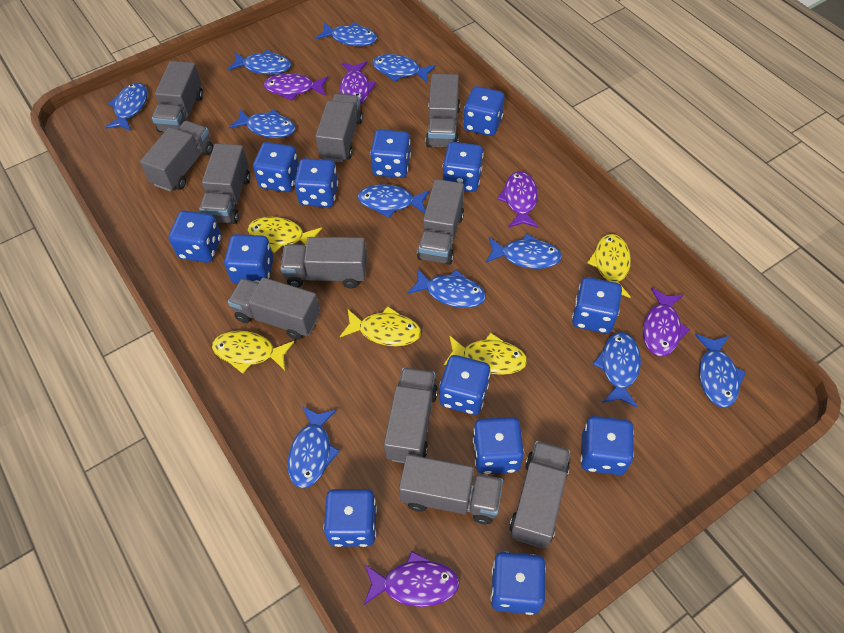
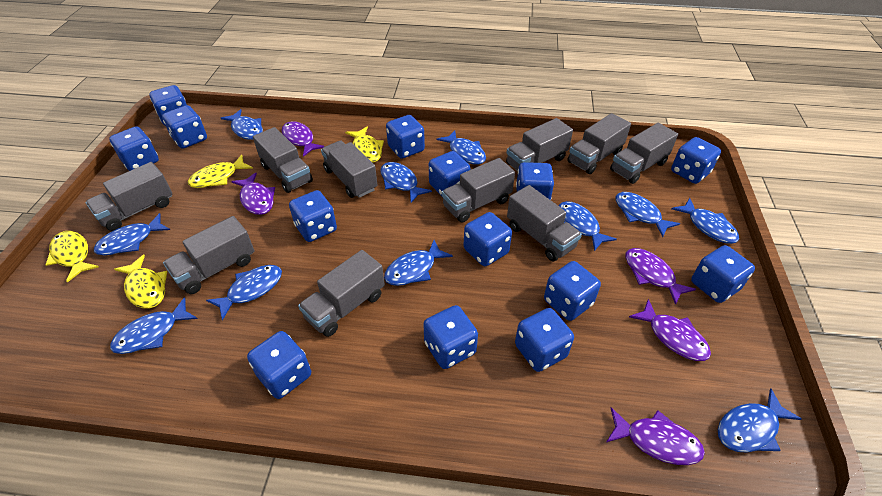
blue dice: 13 -> 14
grey truck: 11 -> 10
yellow fish: 5 -> 4

